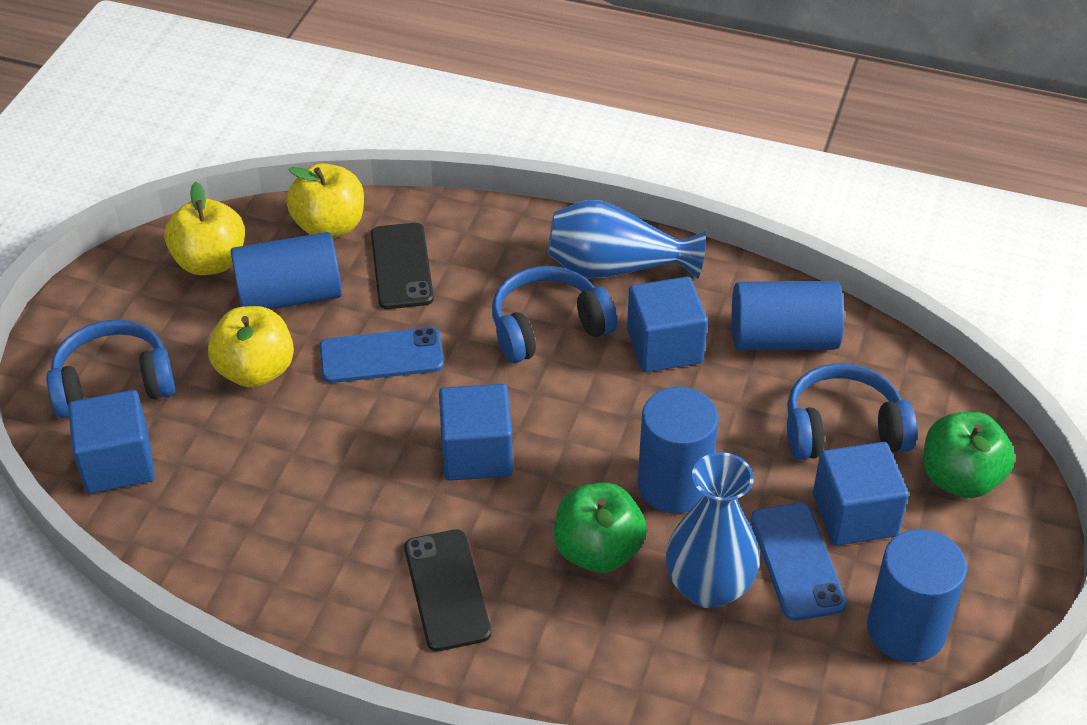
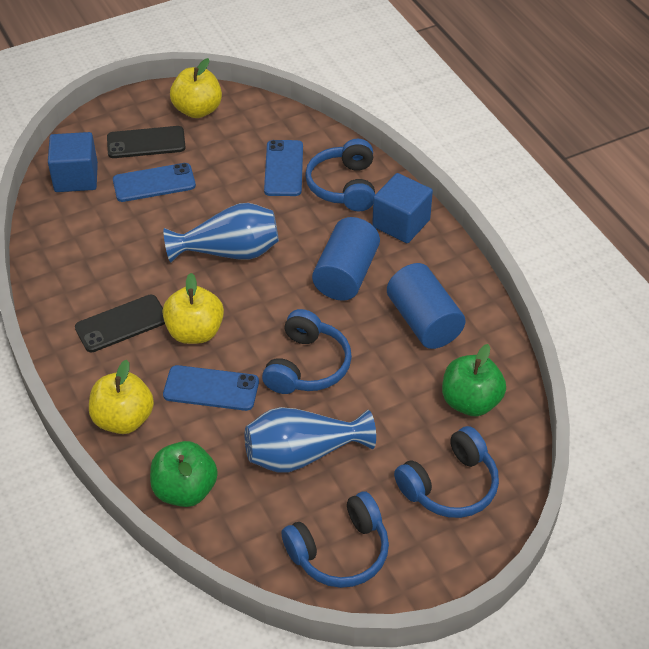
blue cube: 4 -> 2
blue cylinder: 4 -> 2
blue headphones: 3 -> 4
blue phone: 2 -> 3

